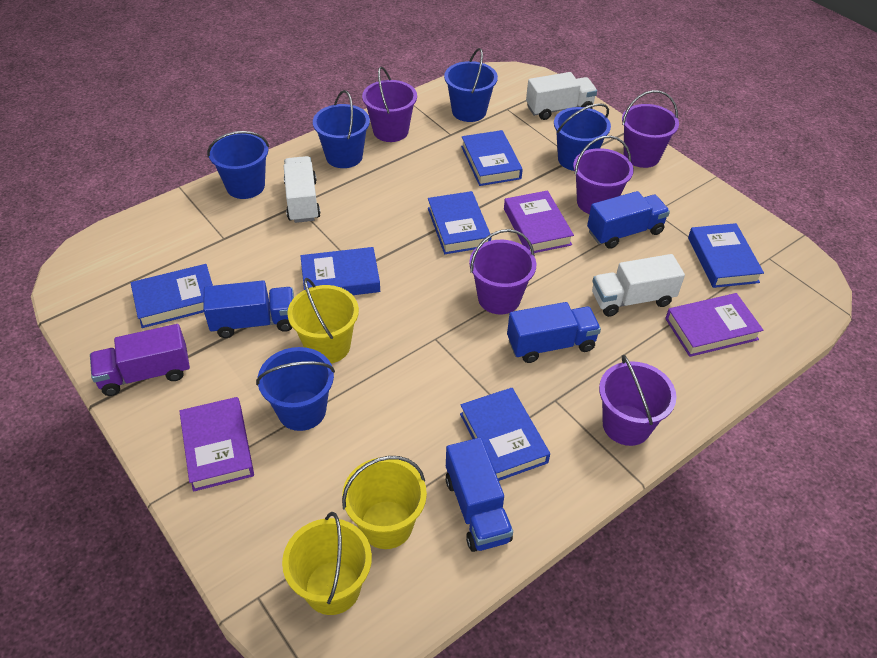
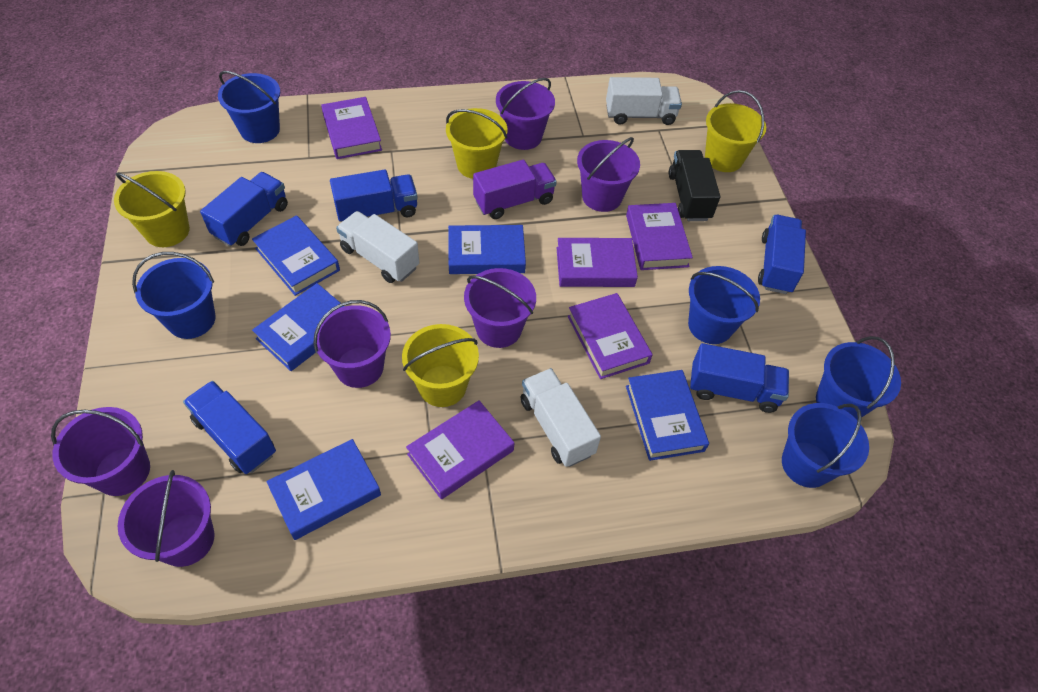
black truck: 0 -> 1
blue book: 6 -> 5
blue truck: 4 -> 5
purple book: 3 -> 5
purple bucket: 5 -> 6
yellow bucket: 3 -> 4

